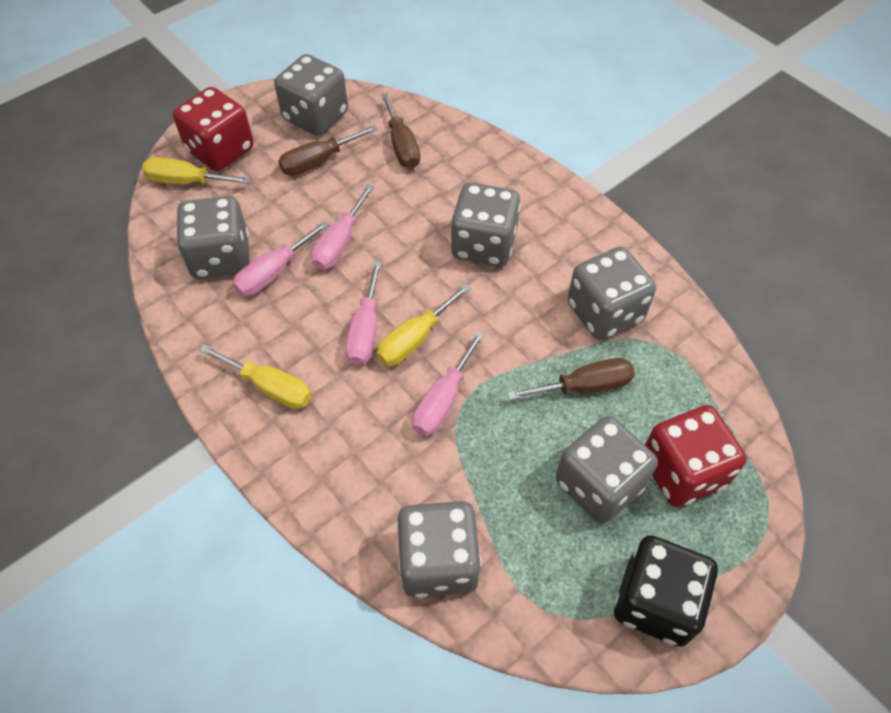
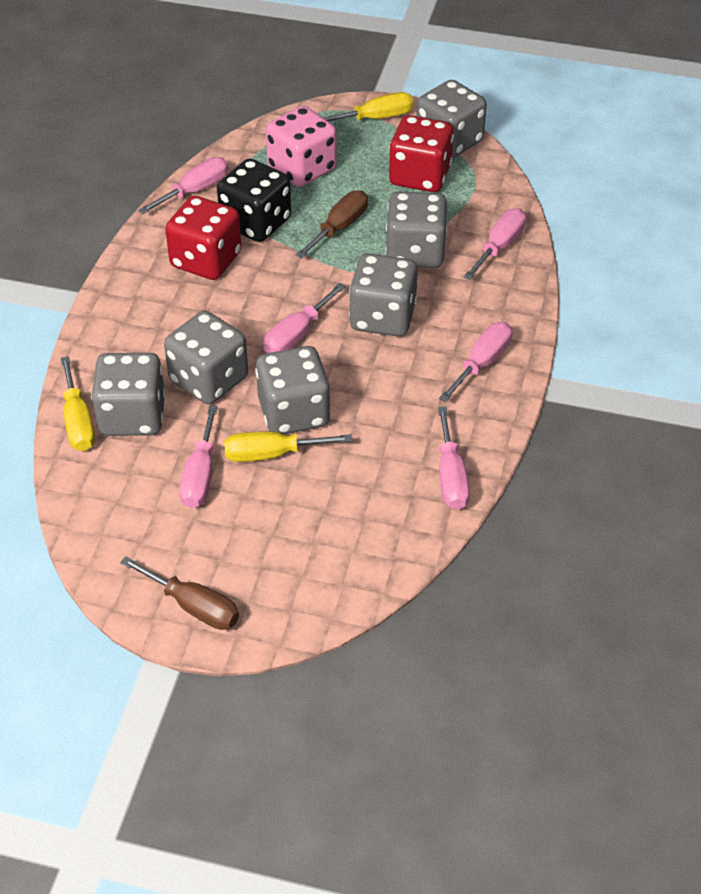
brown screwdriver: 3 -> 2
pink dice: 0 -> 1
pink screwdriver: 4 -> 6

